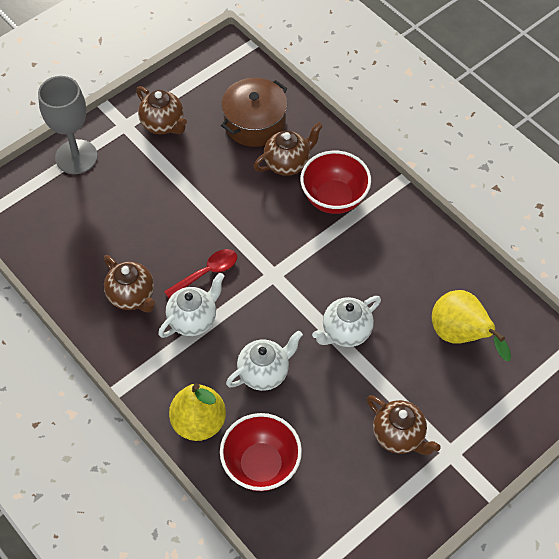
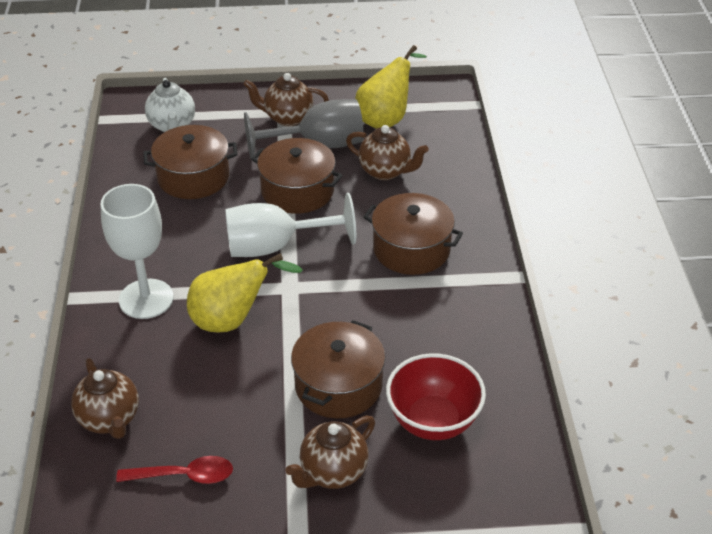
brown pot: 1 -> 4
red bowl: 2 -> 1
white goblet: 0 -> 2
white teapot: 3 -> 1

